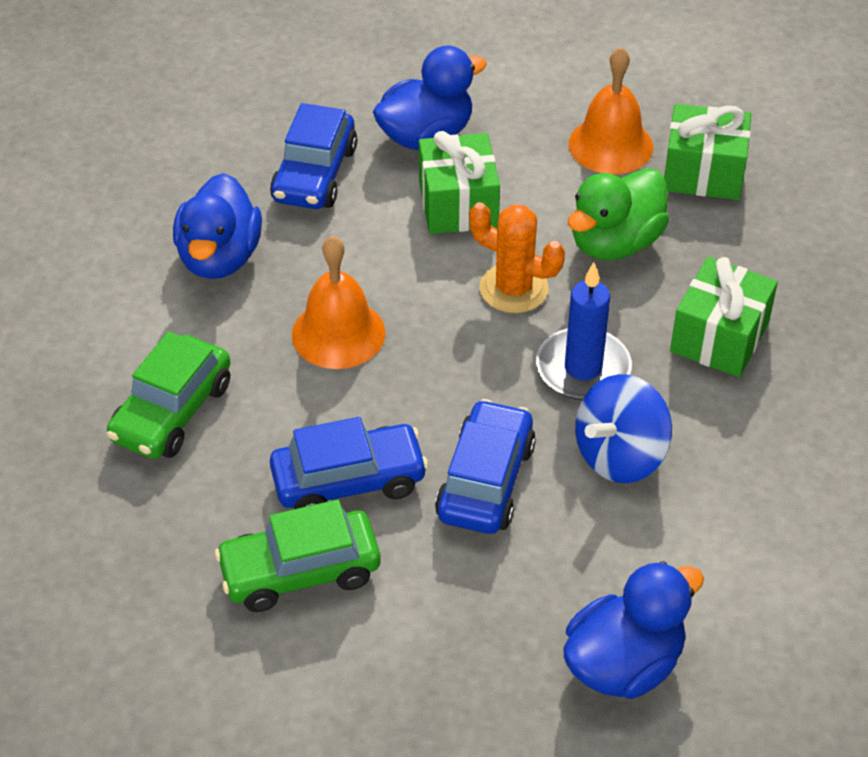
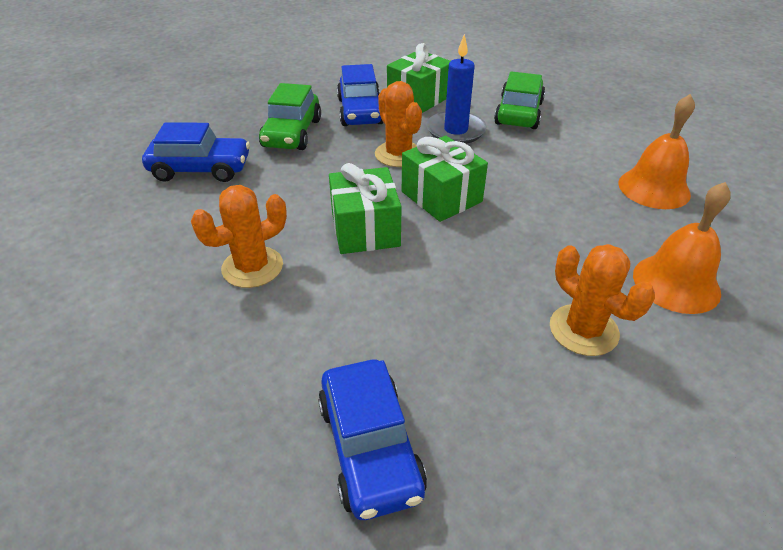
blue duck: 3 -> 0
blue spinning top: 1 -> 0
green duck: 1 -> 0
orange cactus: 1 -> 3

